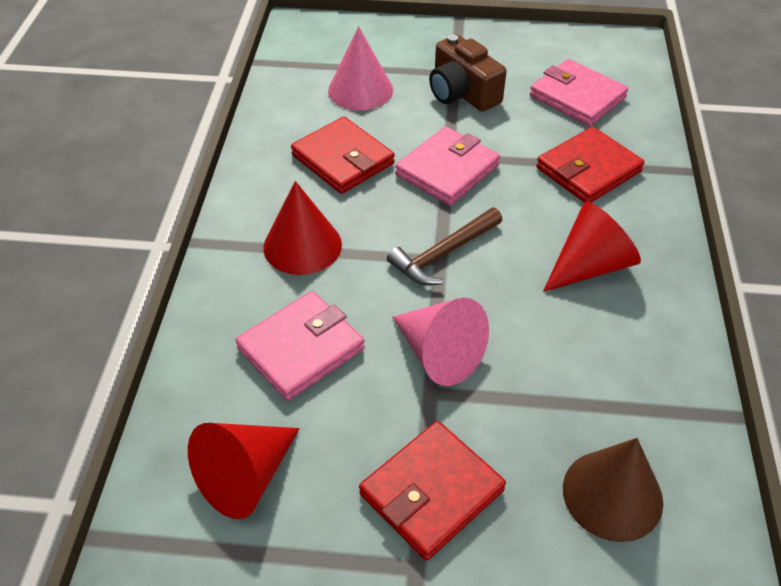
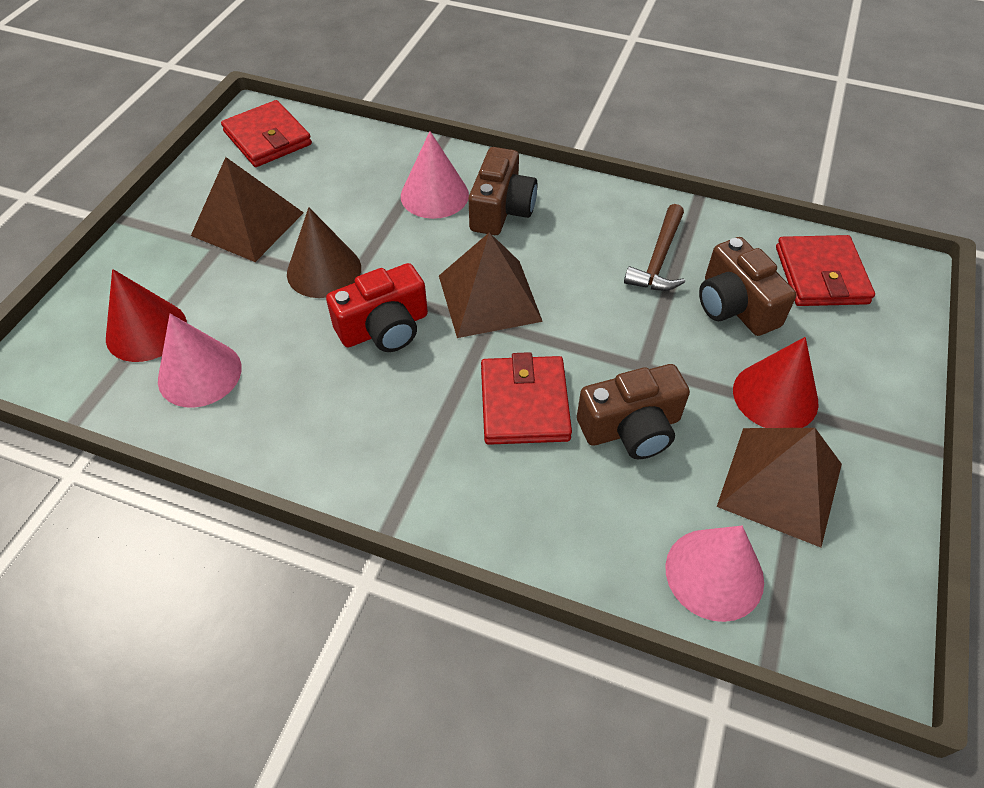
brown camera: 1 -> 3
brown pyramid: 0 -> 3
pink cone: 2 -> 3
pink wallet: 3 -> 0
red camera: 0 -> 1
red cone: 3 -> 2

